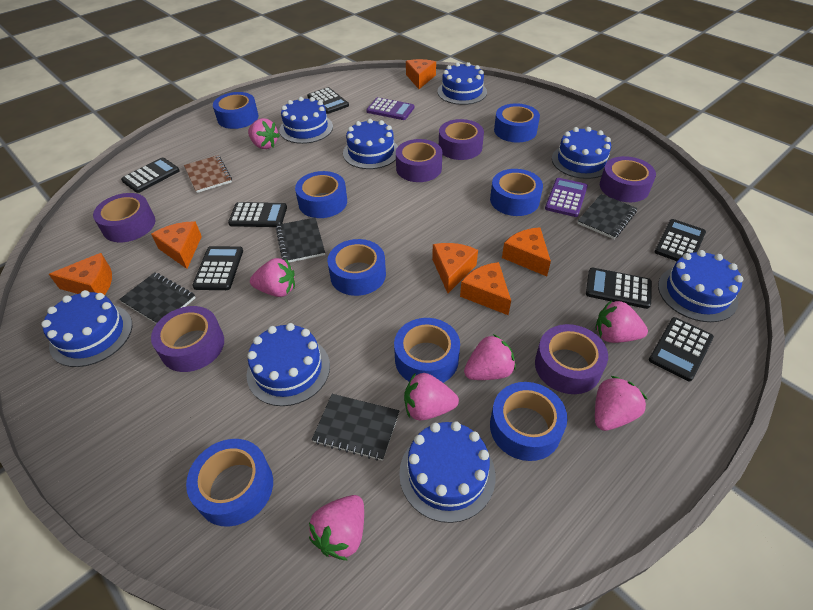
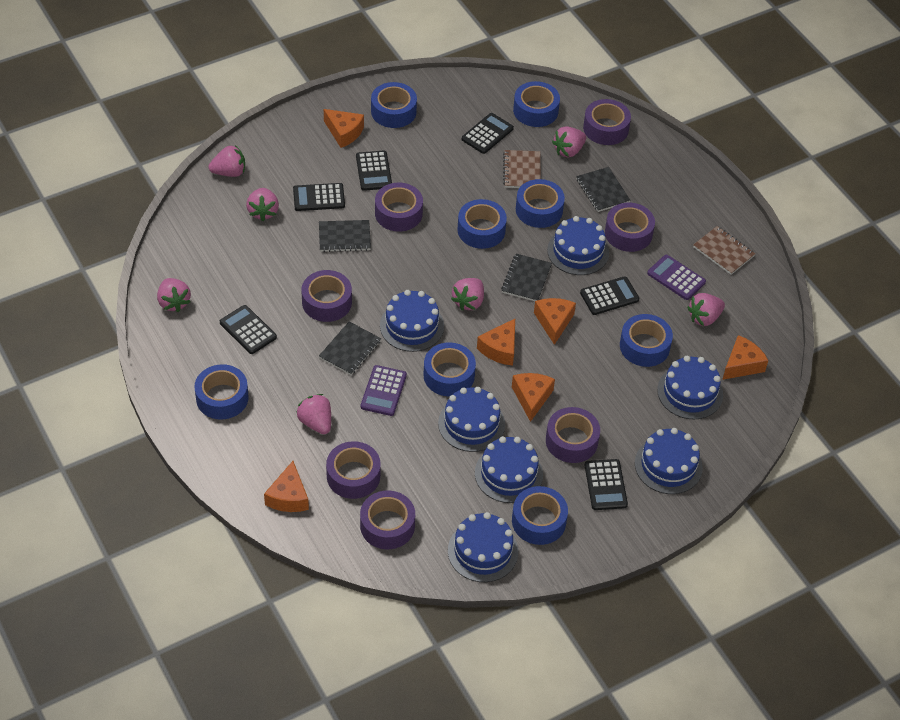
black calculator: 7 -> 6
blue cake: 8 -> 7
brown notebook: 1 -> 2
purple tape: 6 -> 7

